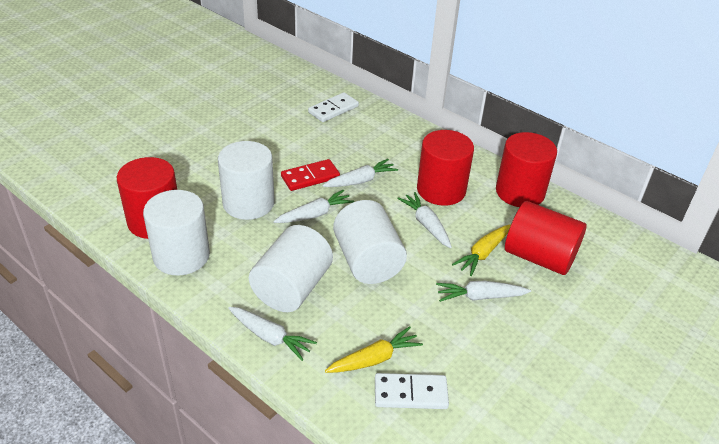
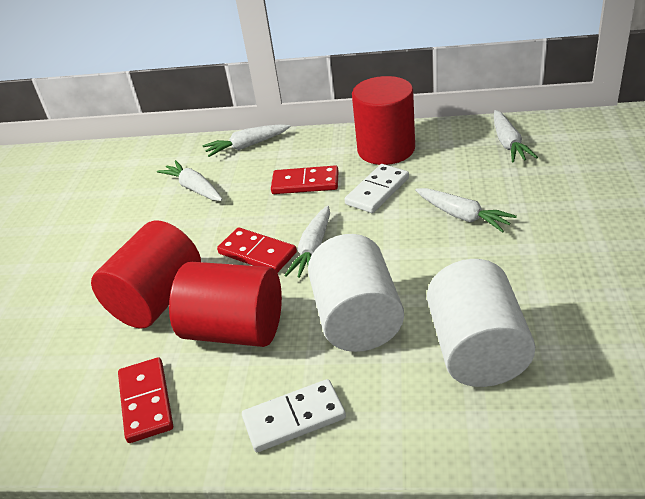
red cylinder: 4 -> 3
red domino: 1 -> 3
white cylinder: 4 -> 2
yellow carrot: 2 -> 0

